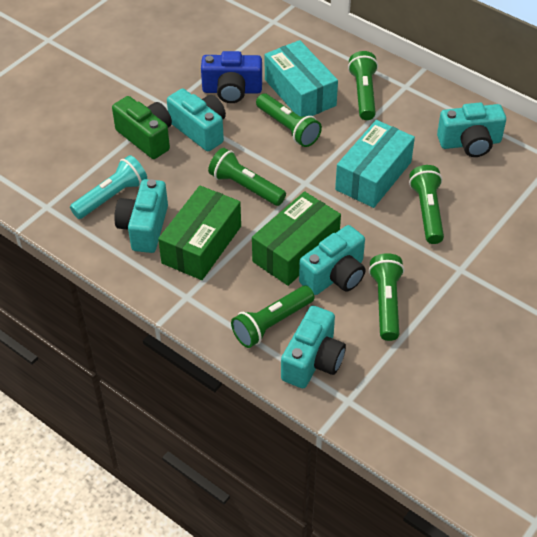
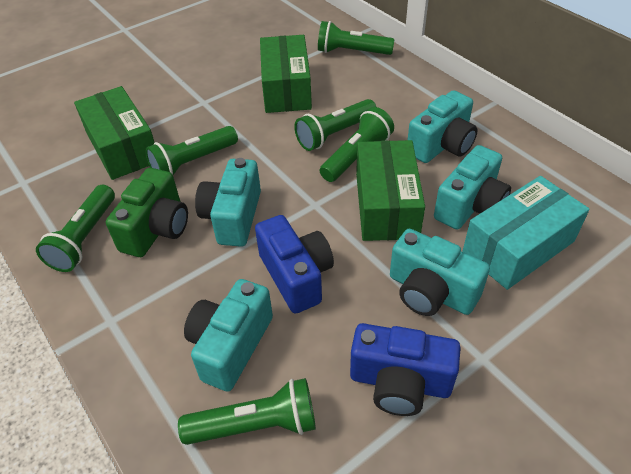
blue camera: 1 -> 2
green box: 2 -> 3
turquoise box: 2 -> 1
turquoise flashlight: 1 -> 0

